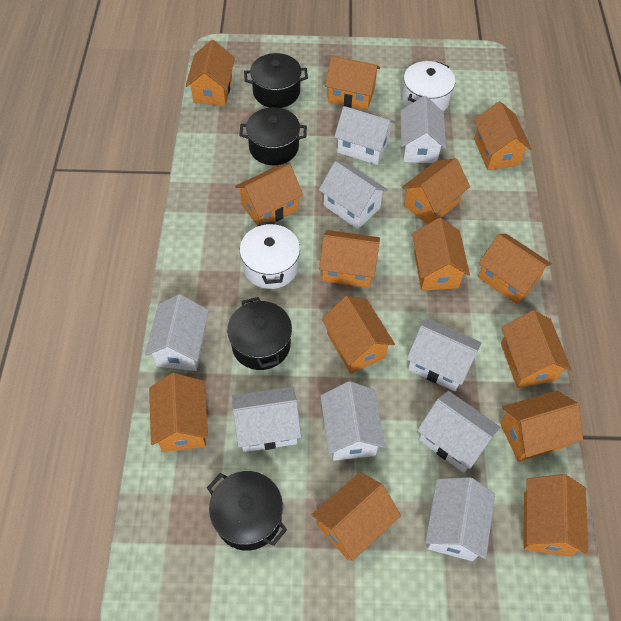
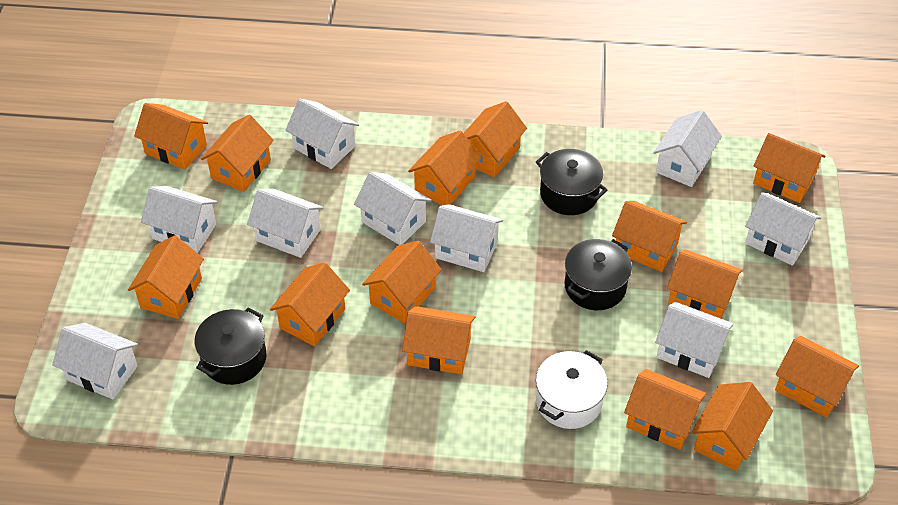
black pot: 4 -> 3
white pot: 2 -> 1

